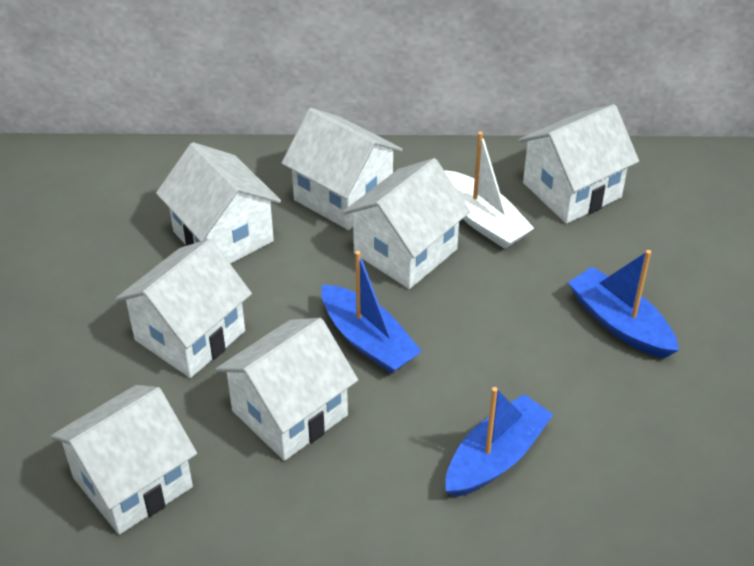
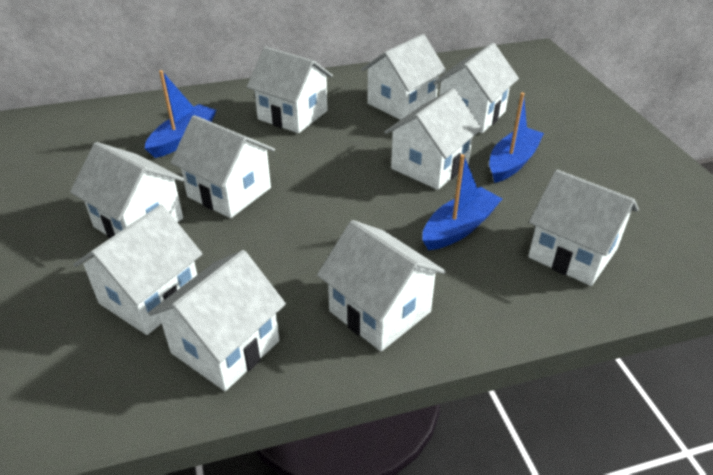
white boat: 1 -> 0
white house: 7 -> 10

